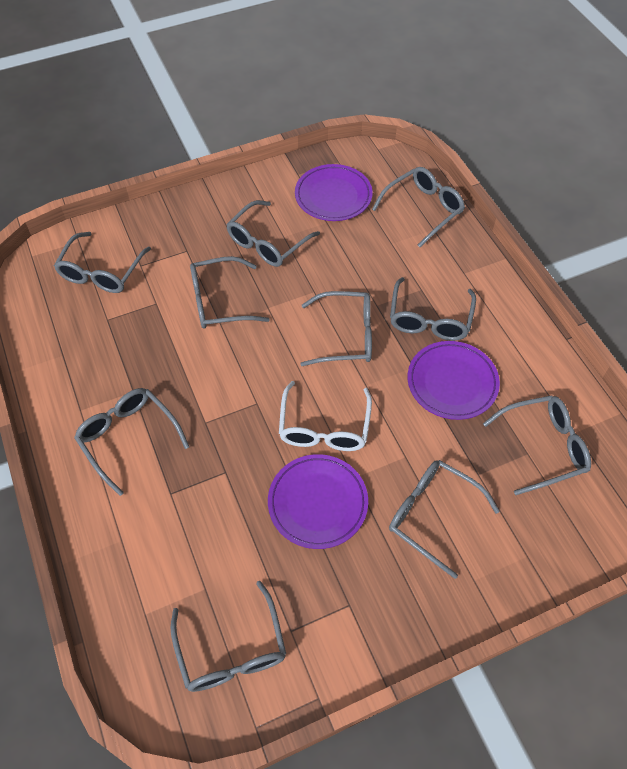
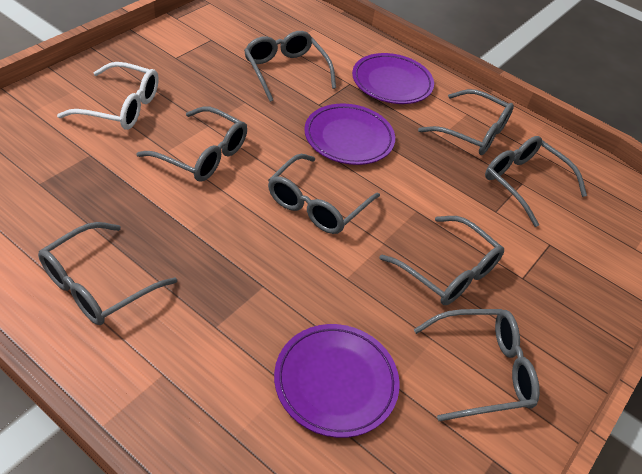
grey glasses: 10 -> 8

